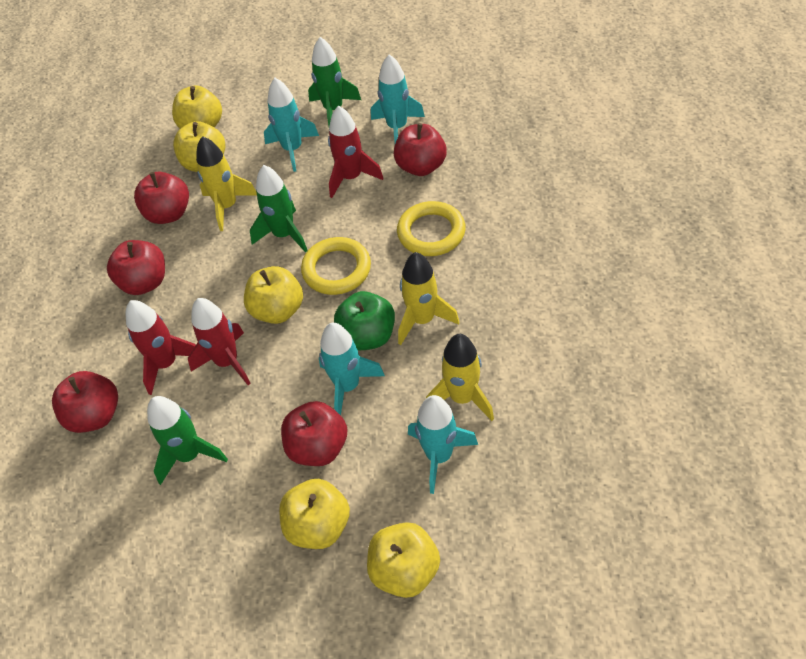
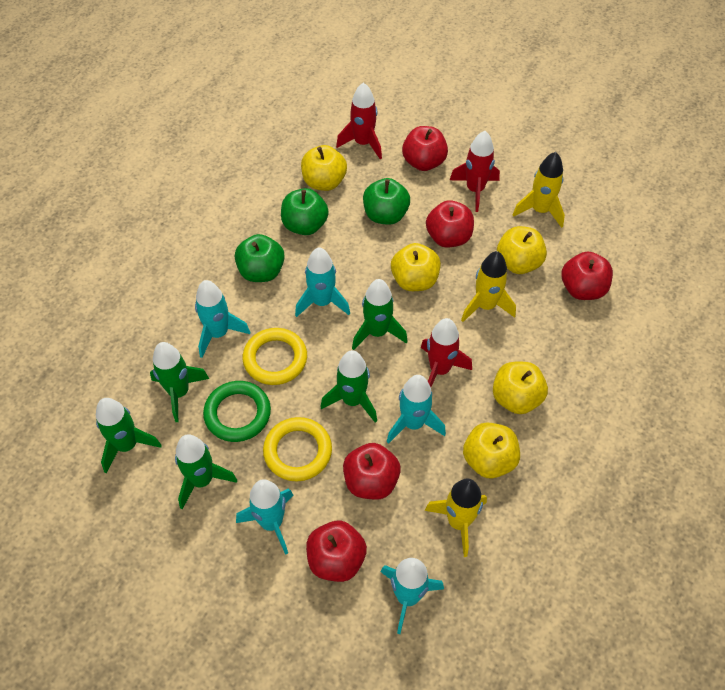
green apple: 1 -> 3
green ring: 0 -> 1
green rocket: 3 -> 5
turquoise rocket: 4 -> 5

